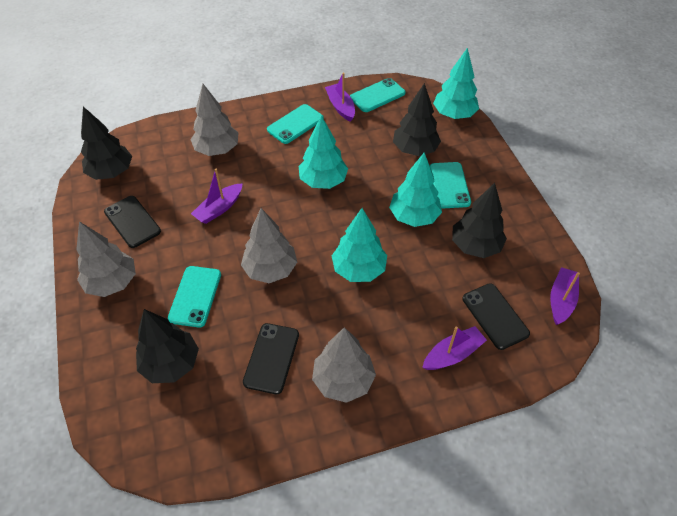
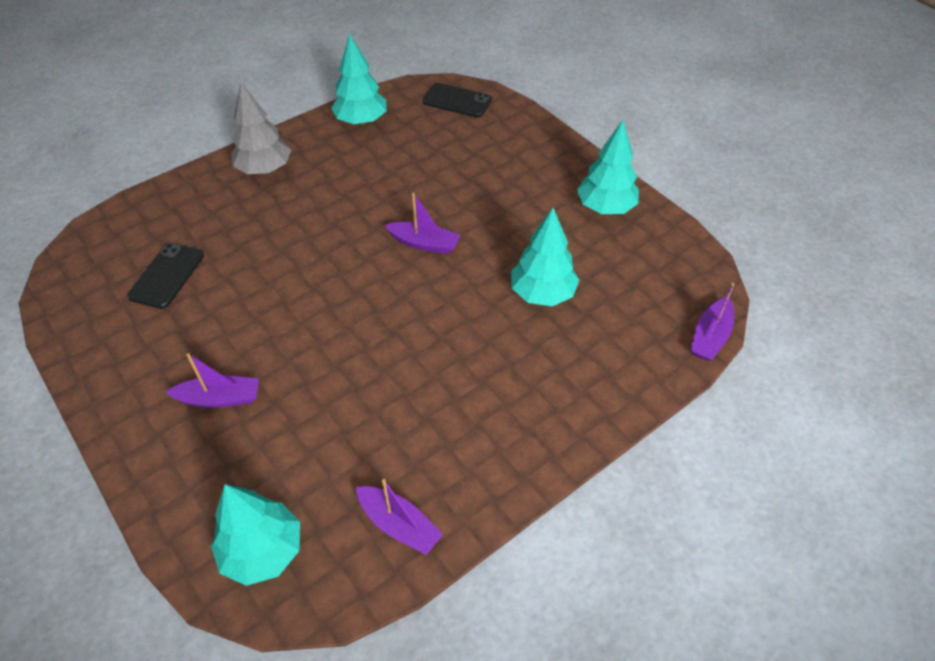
black phone: 3 -> 2
black tree: 4 -> 0
grey tree: 4 -> 1
turquoise phone: 4 -> 0

